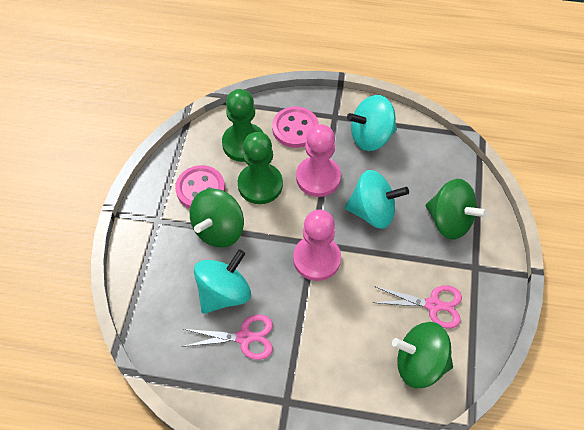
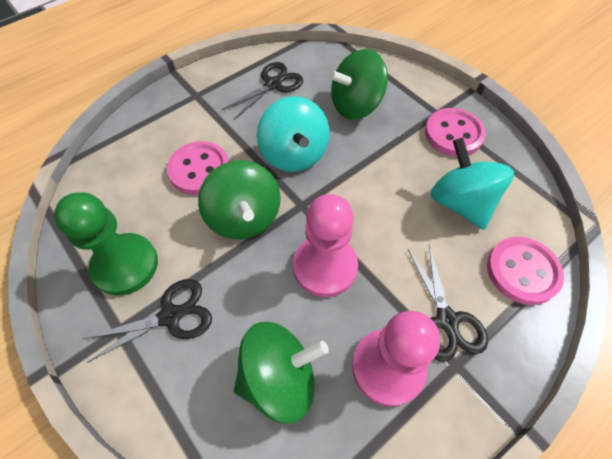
black scissors: 0 -> 3
green pawn: 2 -> 1
pink button: 2 -> 3
pink scissors: 2 -> 0
turquoise spinning top: 3 -> 2

